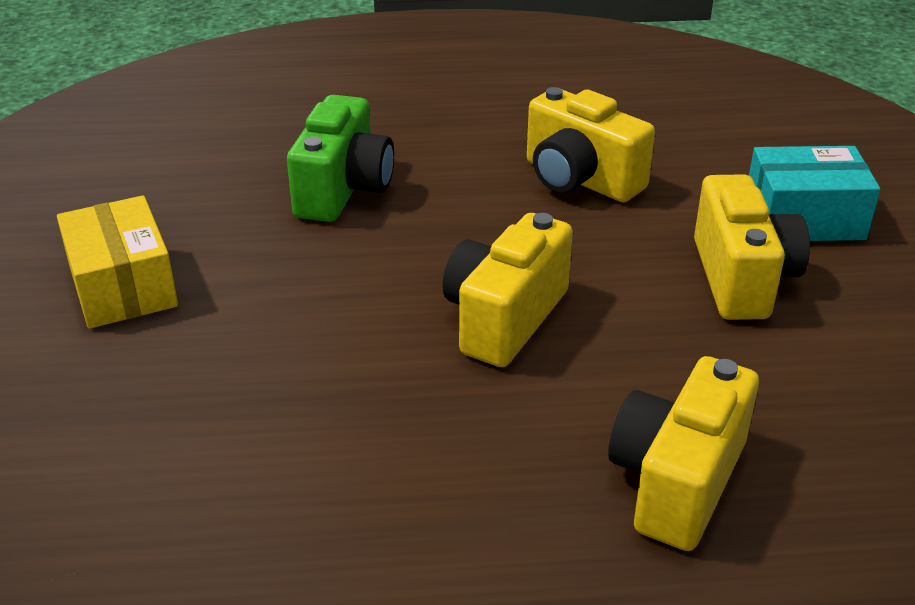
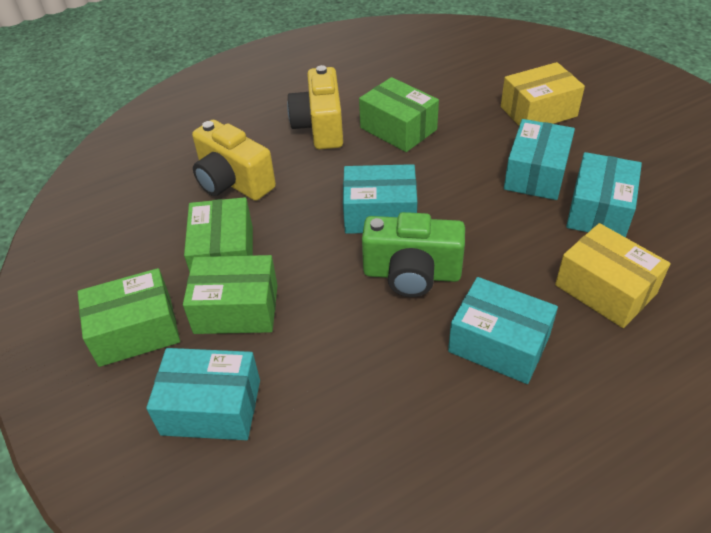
green box: 0 -> 4
turquoise box: 1 -> 5
yellow box: 1 -> 2
yellow camera: 4 -> 2

